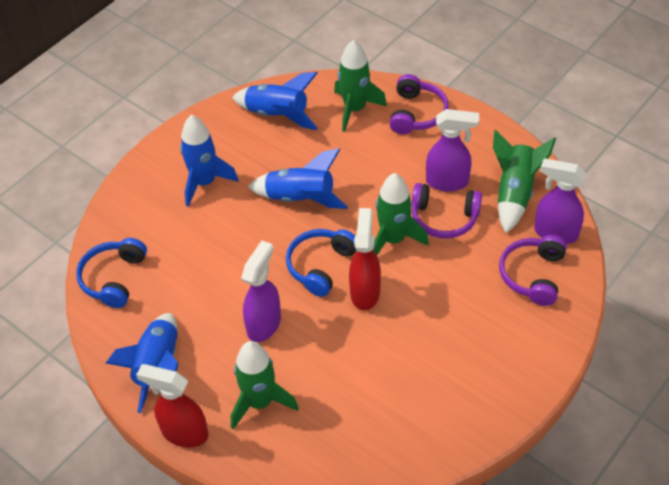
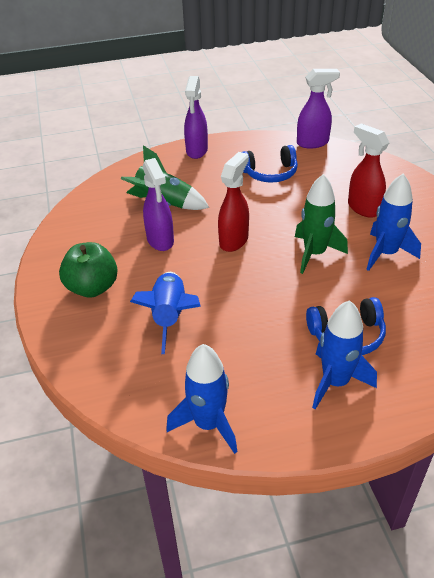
green apple: 0 -> 1
green rocket: 4 -> 2
purple headphones: 3 -> 0

